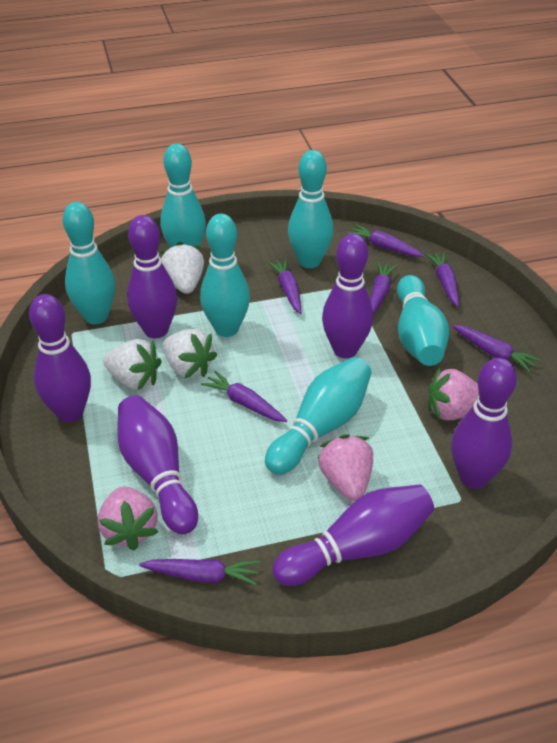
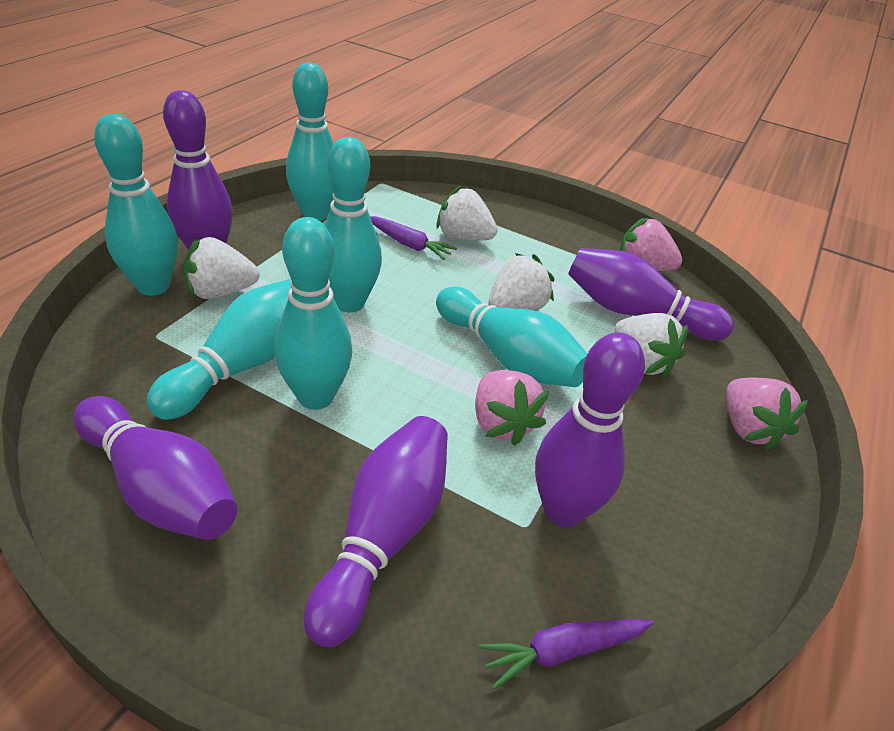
purple bowling pin: 6 -> 5
purple carrot: 7 -> 2
white strawberry: 3 -> 4

